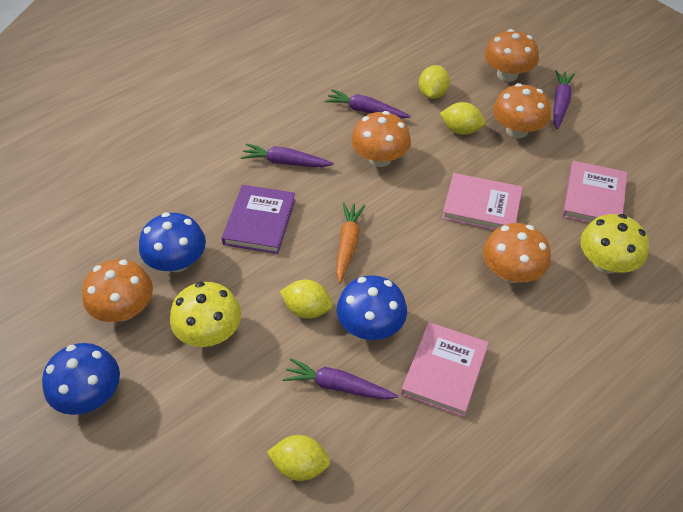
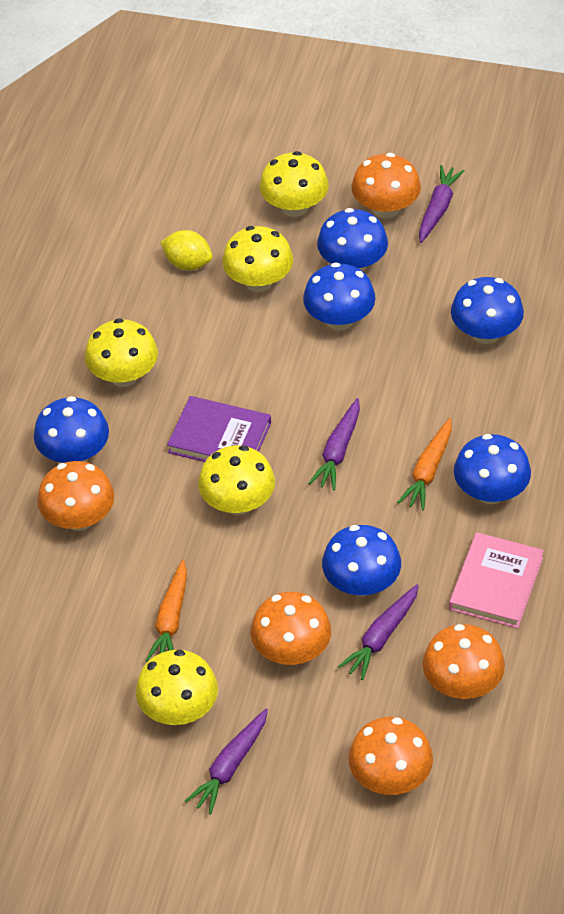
blue mushroom: 3 -> 6
orange carrot: 1 -> 2
pink book: 3 -> 1
yellow lemon: 4 -> 1
yellow mushroom: 2 -> 5

